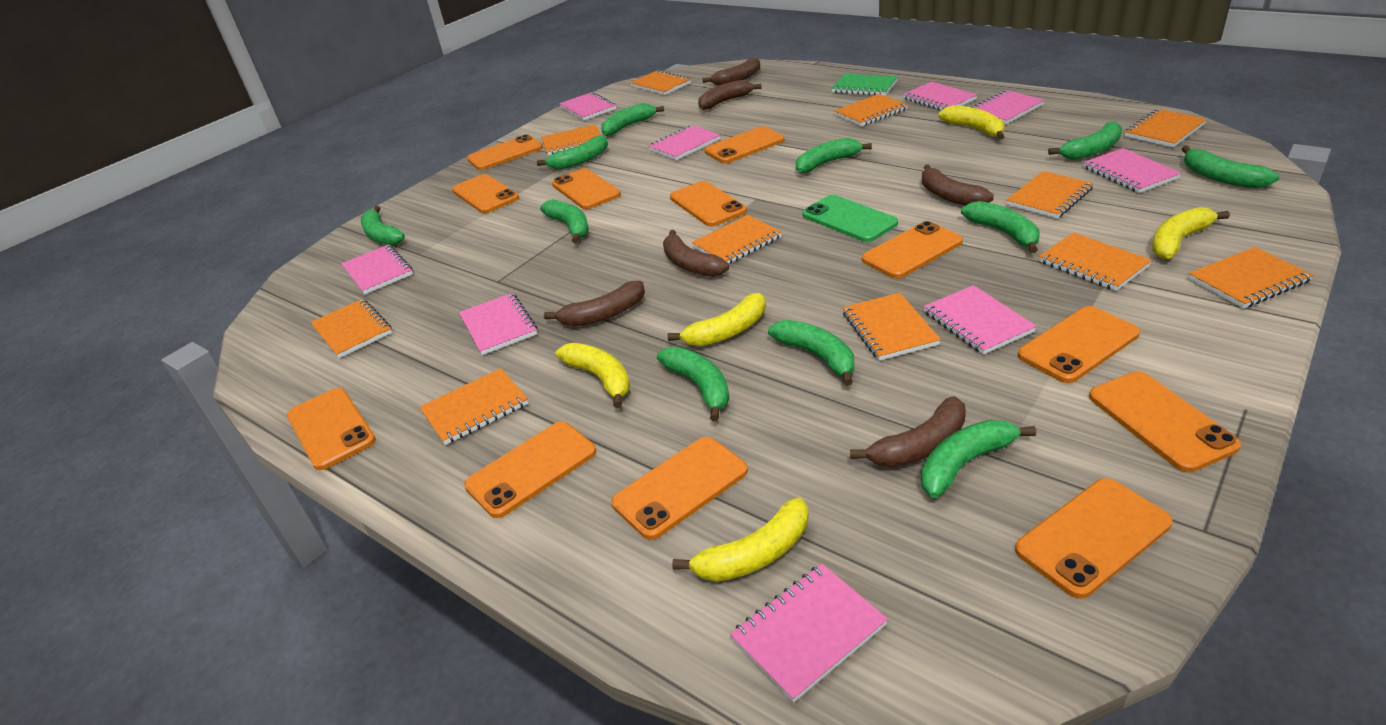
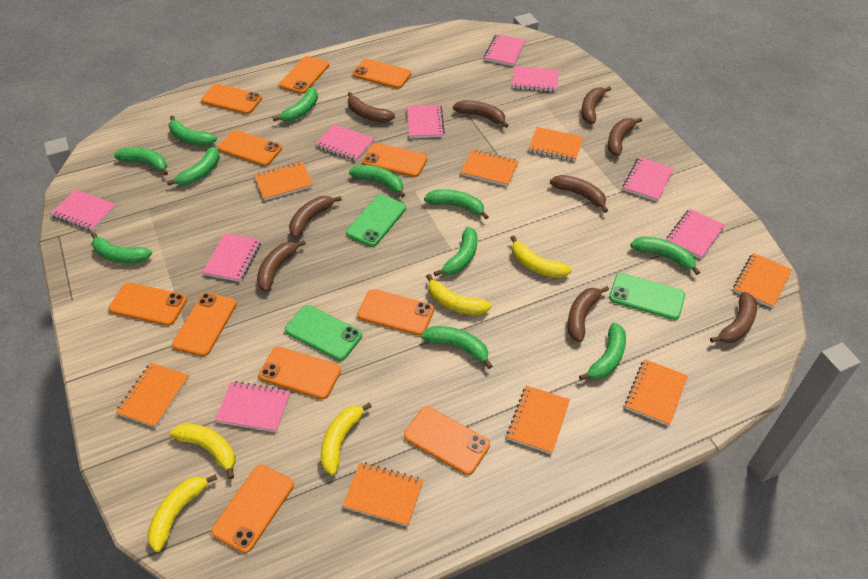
brown banana: 6 -> 9
green notebook: 1 -> 0
green phone: 1 -> 3
orange notebook: 11 -> 8
orange phone: 12 -> 11

